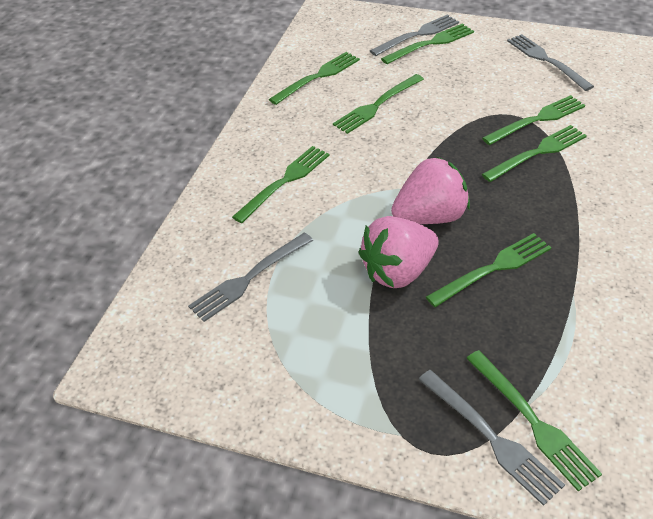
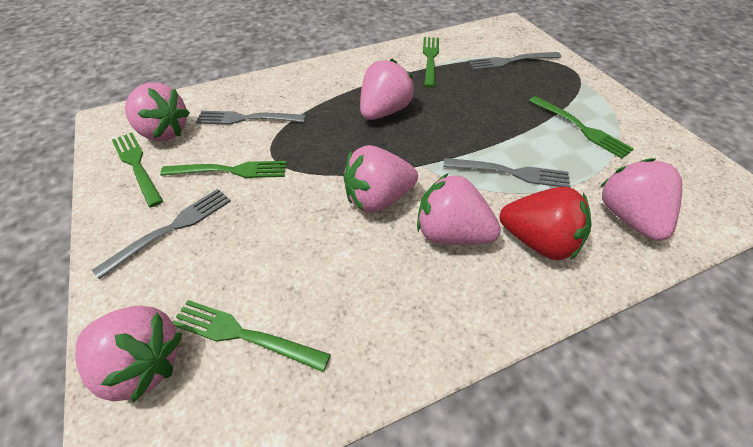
green fork: 8 -> 5
pink strawberry: 2 -> 6
red strawberry: 0 -> 1

